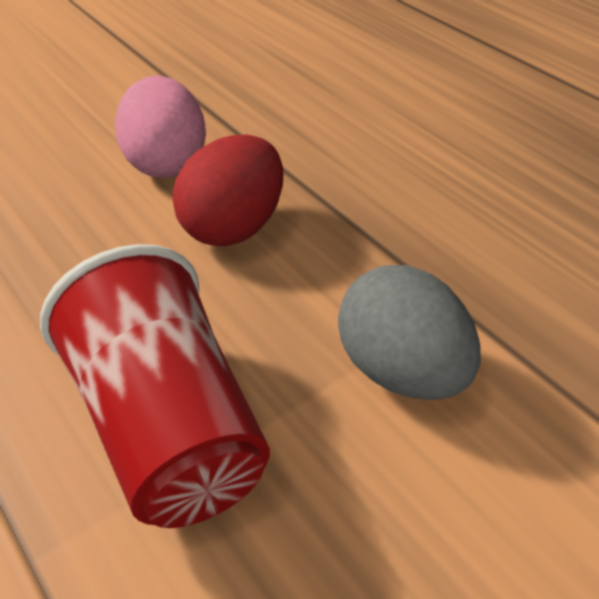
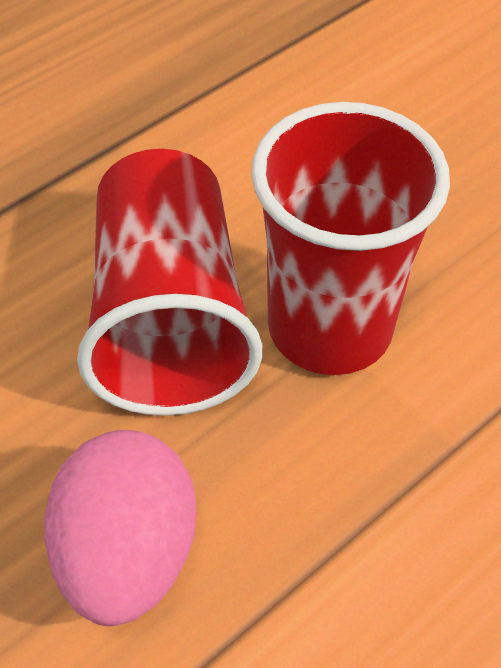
grey egg: 1 -> 0
red cup: 1 -> 2
red egg: 1 -> 0

